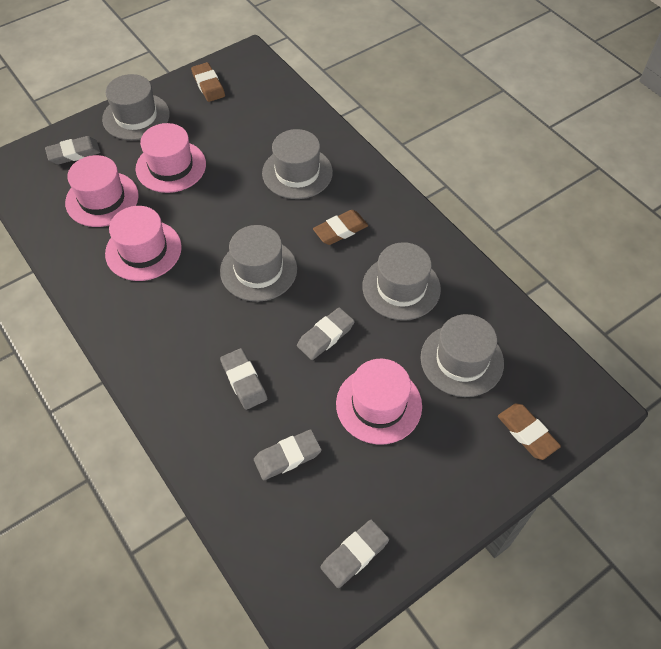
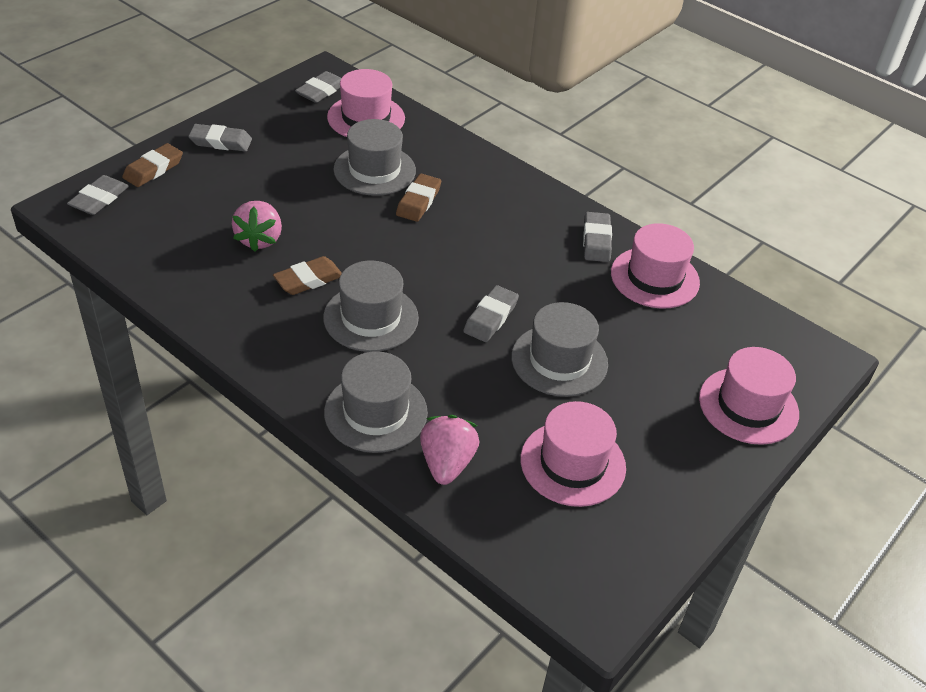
grey hat: 5 -> 4
pink strawberry: 0 -> 2

